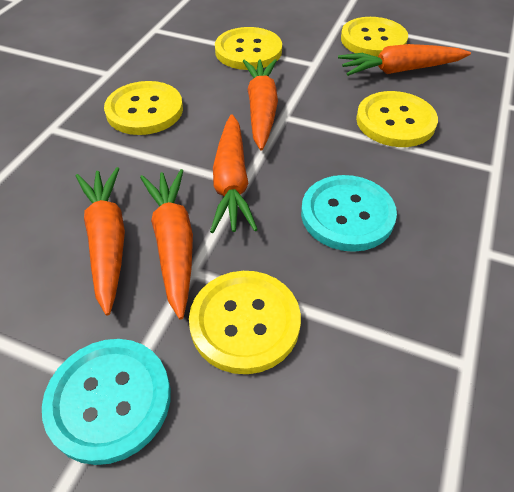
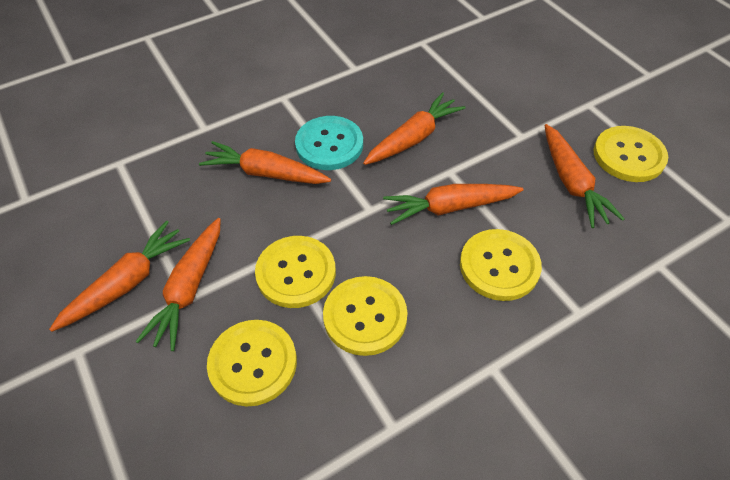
orange carrot: 5 -> 6
turquoise button: 2 -> 1

